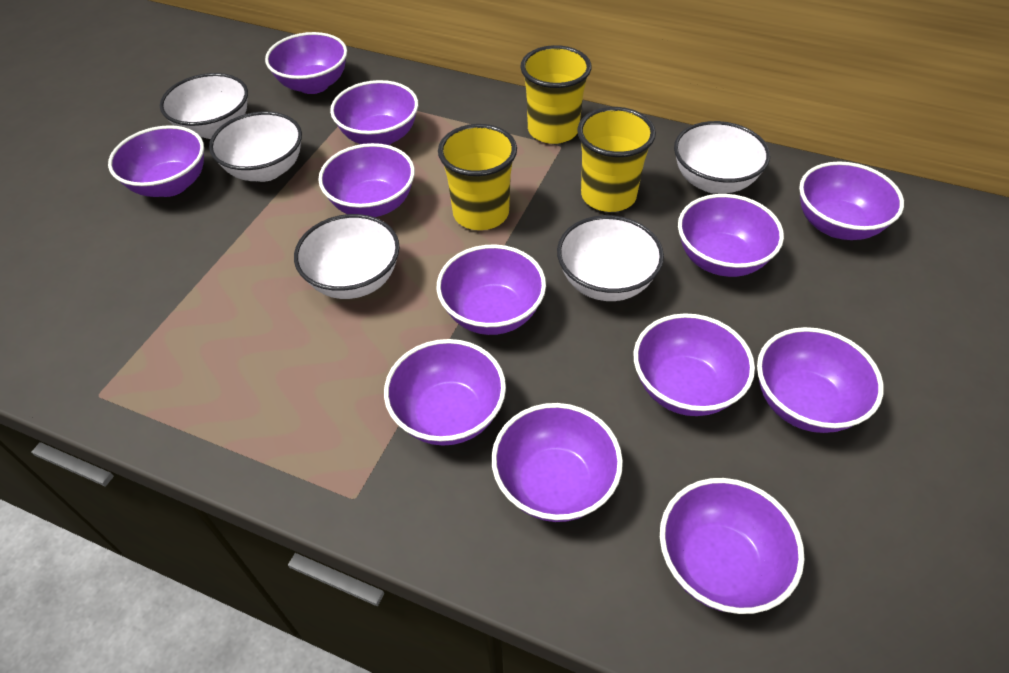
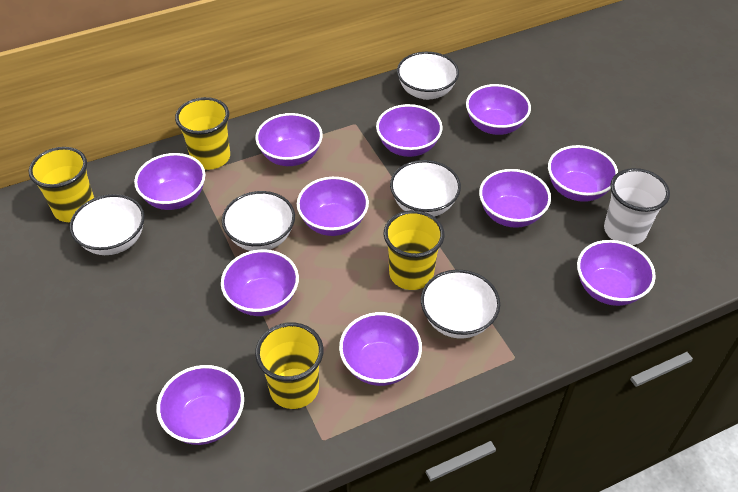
purple bowl: 12 -> 11
white cup: 0 -> 1
yellow cup: 3 -> 4

